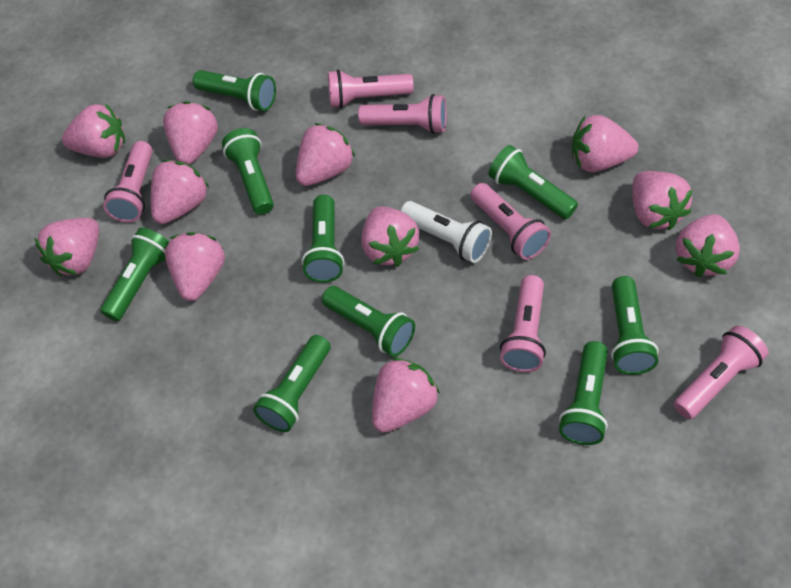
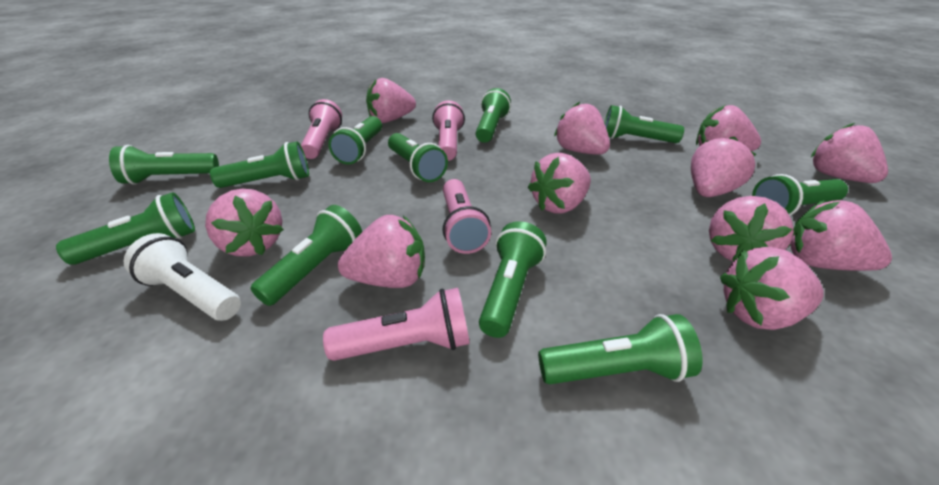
green flashlight: 9 -> 11
pink flashlight: 6 -> 4

